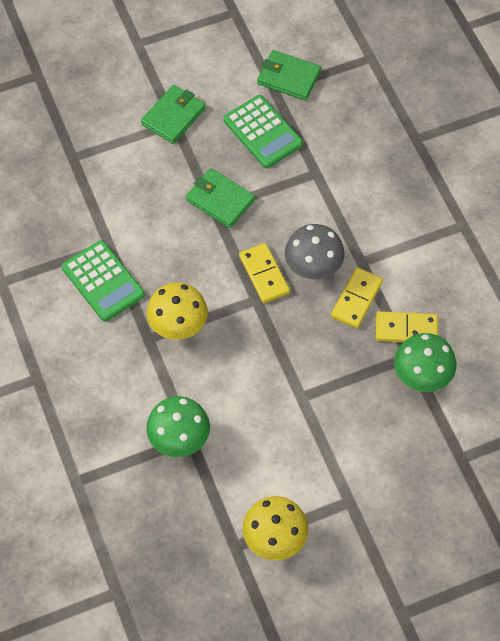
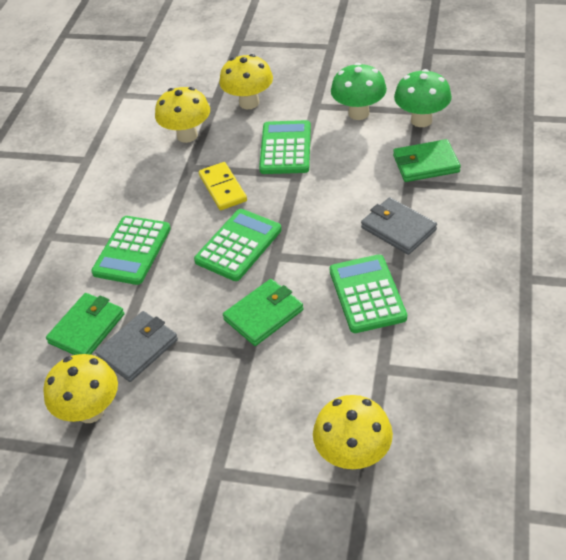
green calculator: 2 -> 4
grey mushroom: 1 -> 0
grey wallet: 0 -> 2
yellow domino: 3 -> 1
yellow mushroom: 2 -> 4

